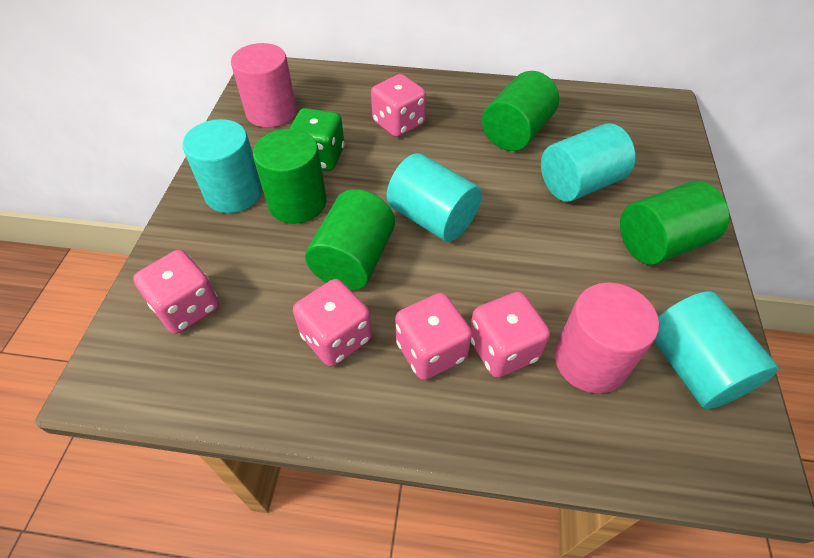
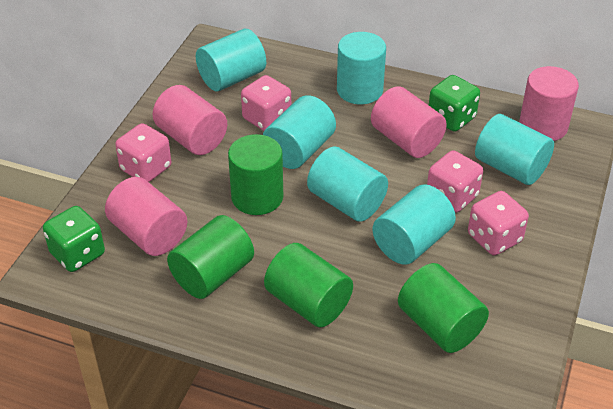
green dice: 1 -> 2
pink cylinder: 2 -> 4
pink dice: 5 -> 4
turquoise cylinder: 4 -> 6

